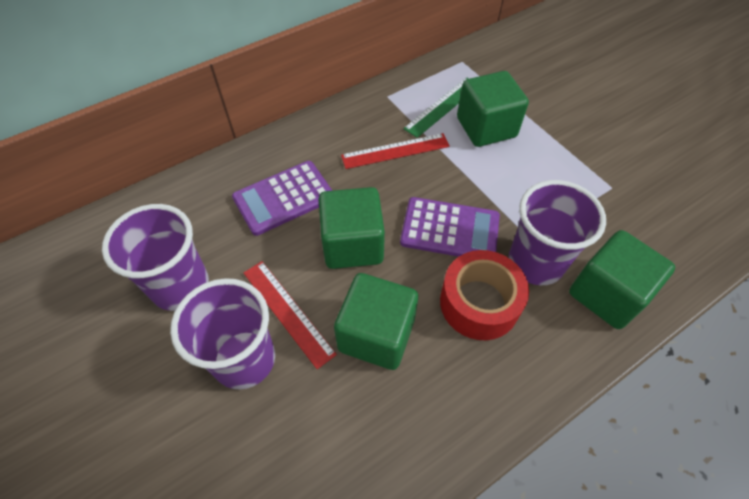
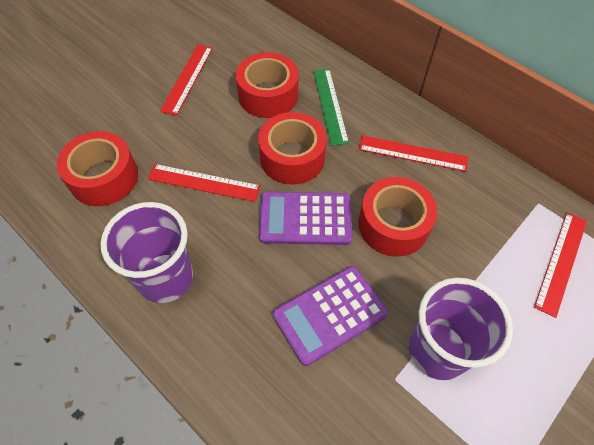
green cube: 4 -> 0
purple cup: 3 -> 2
red ruler: 2 -> 4
red tape: 1 -> 4

